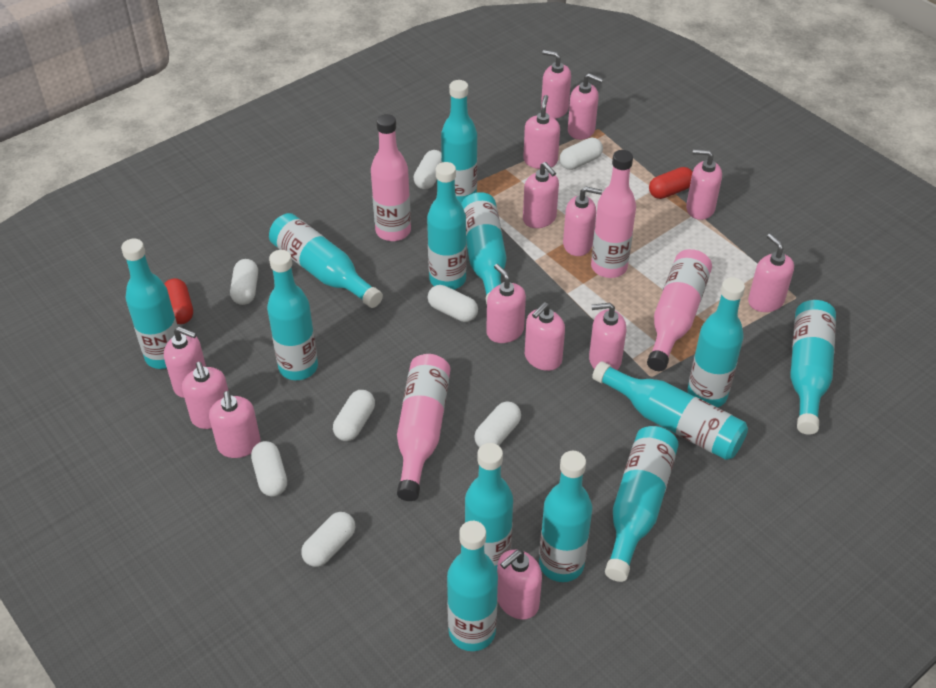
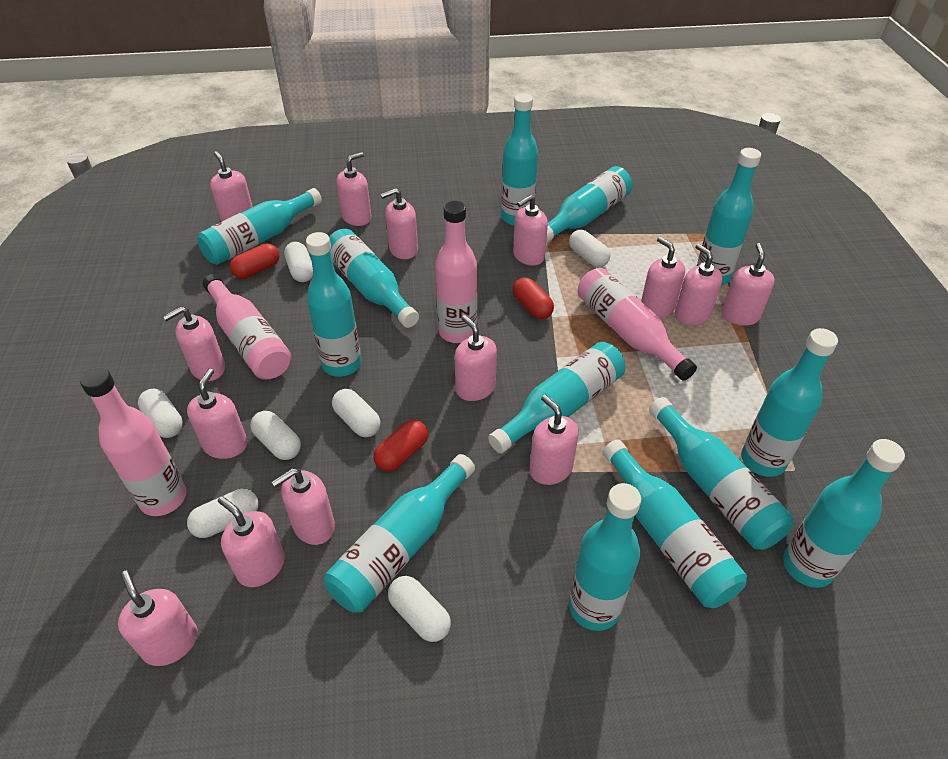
red capsule: 2 -> 3
white capsule: 8 -> 7

